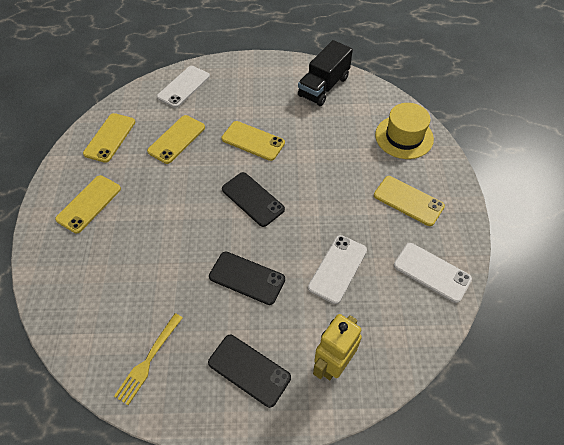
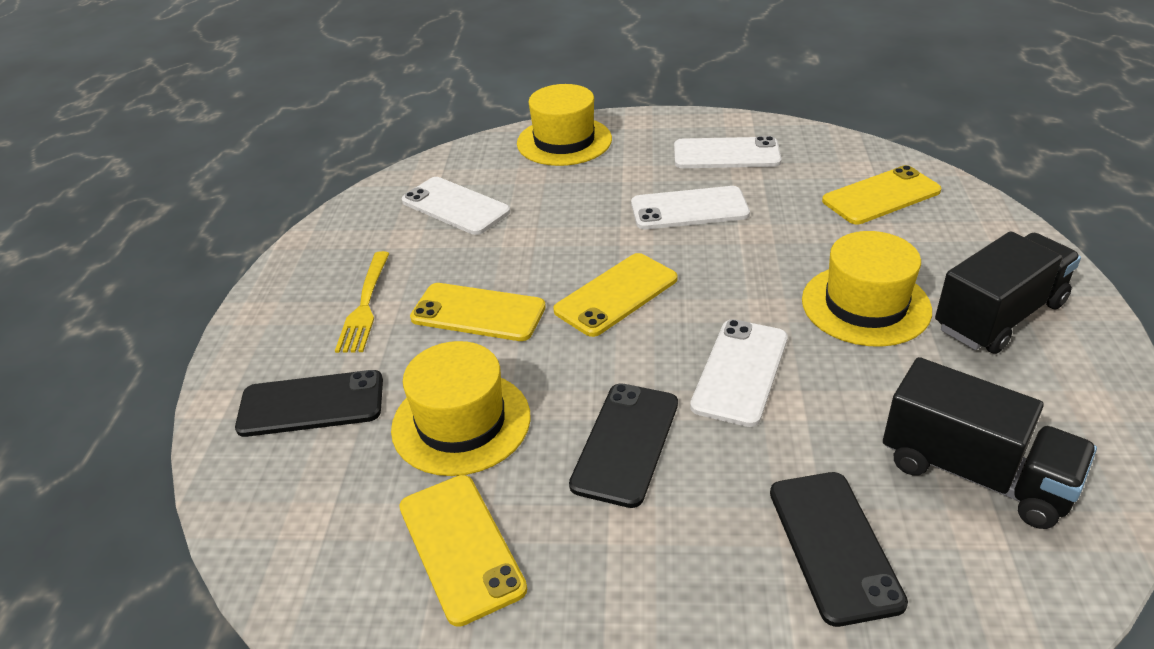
black truck: 1 -> 2
white phone: 3 -> 4
yellow hat: 1 -> 3
yellow phone: 5 -> 4
yellow robot: 1 -> 0

